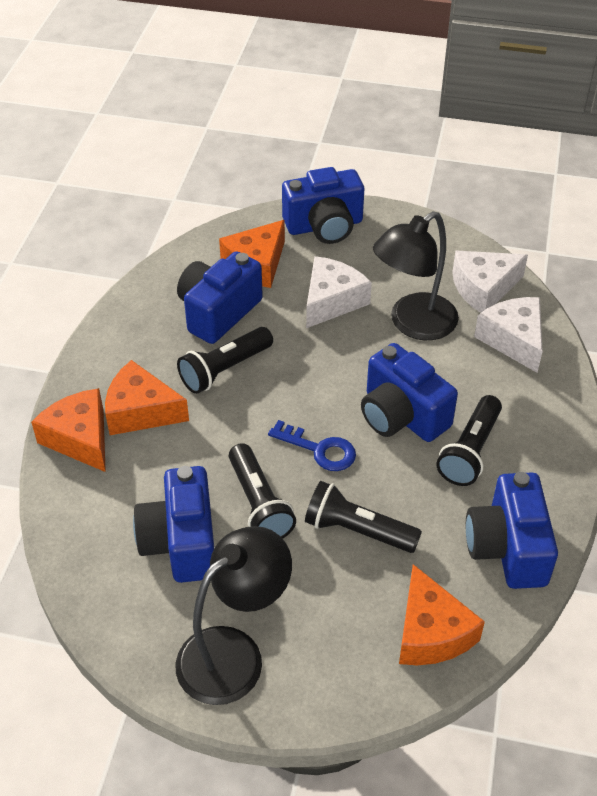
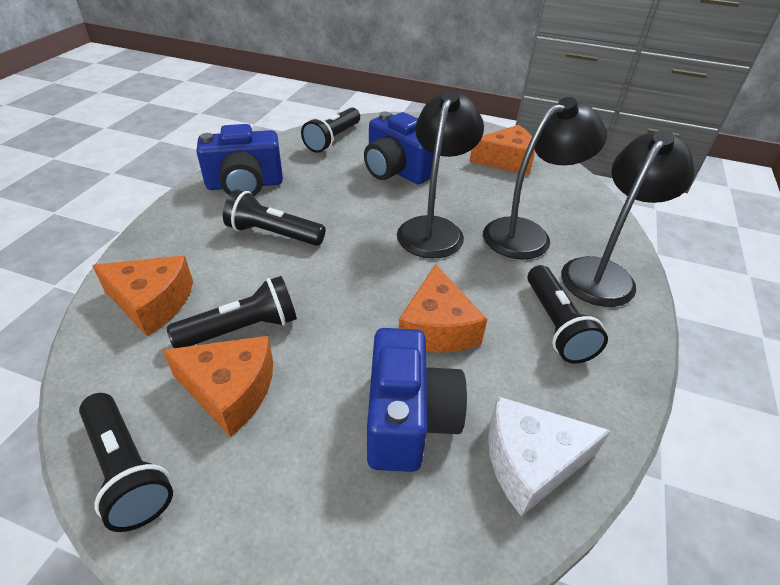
black flashlight: 4 -> 5
black lamp: 2 -> 3
blue camera: 5 -> 3
blue key: 1 -> 0
white cheese: 3 -> 1

